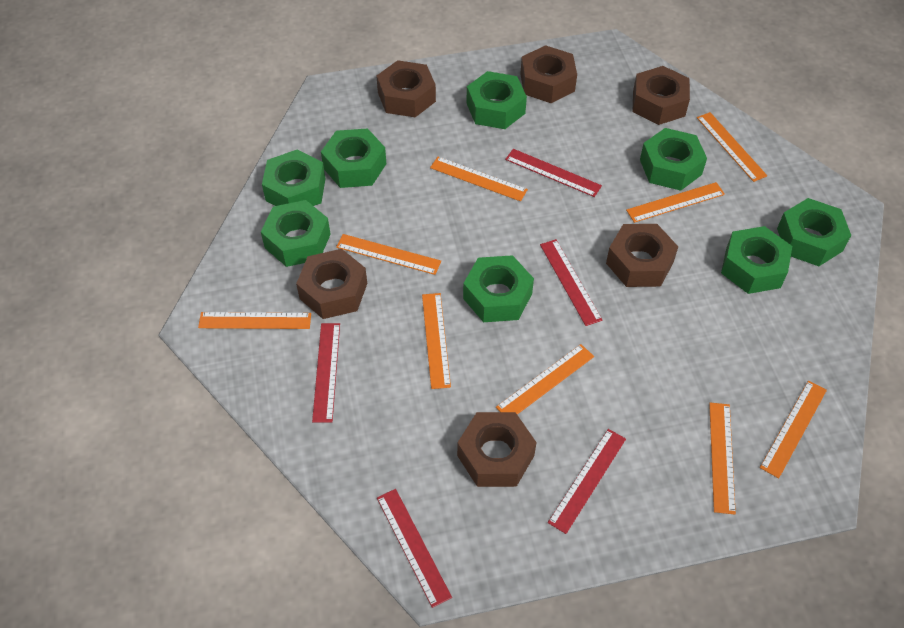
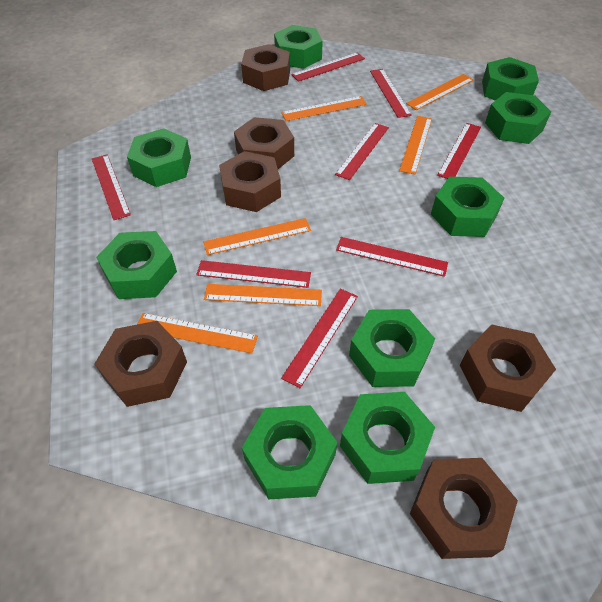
green nut: 8 -> 9
orange ruler: 9 -> 6
red ruler: 5 -> 8

